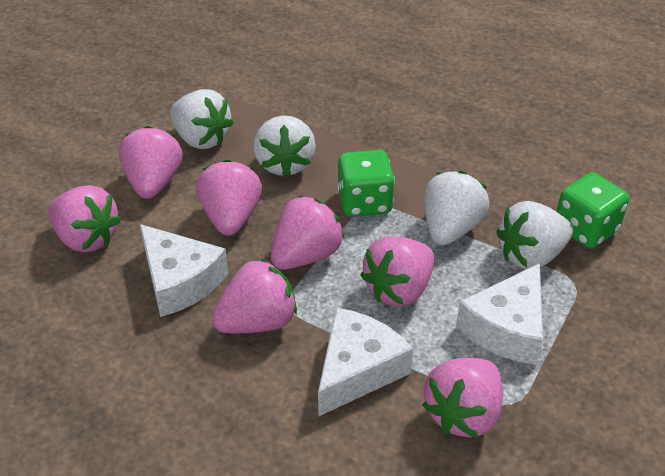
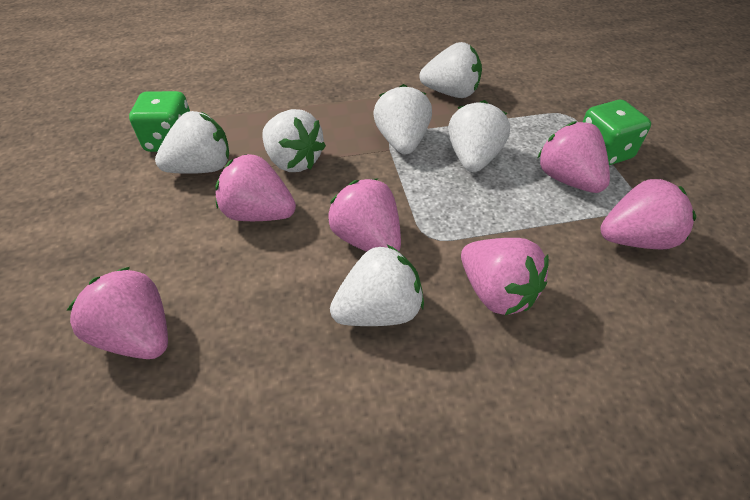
pink strawberry: 7 -> 6
white cheese: 3 -> 0
white strawberry: 4 -> 6

